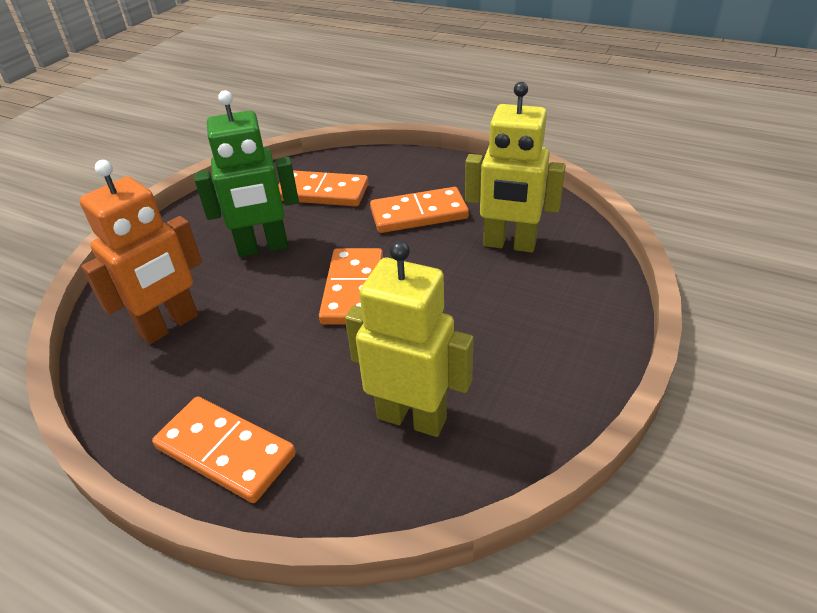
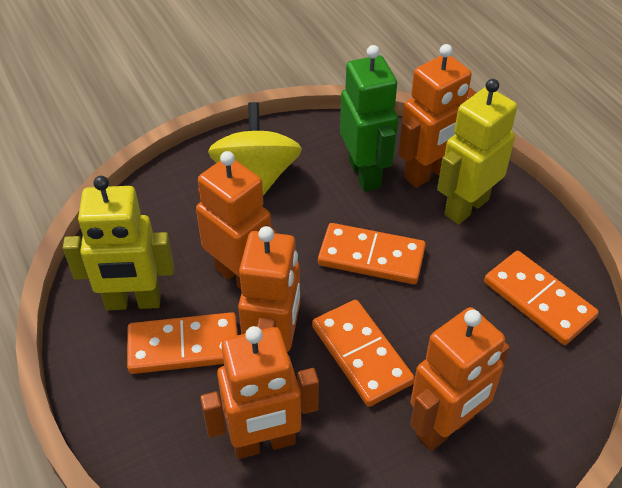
orange robot: 1 -> 5
yellow spinning top: 0 -> 1

